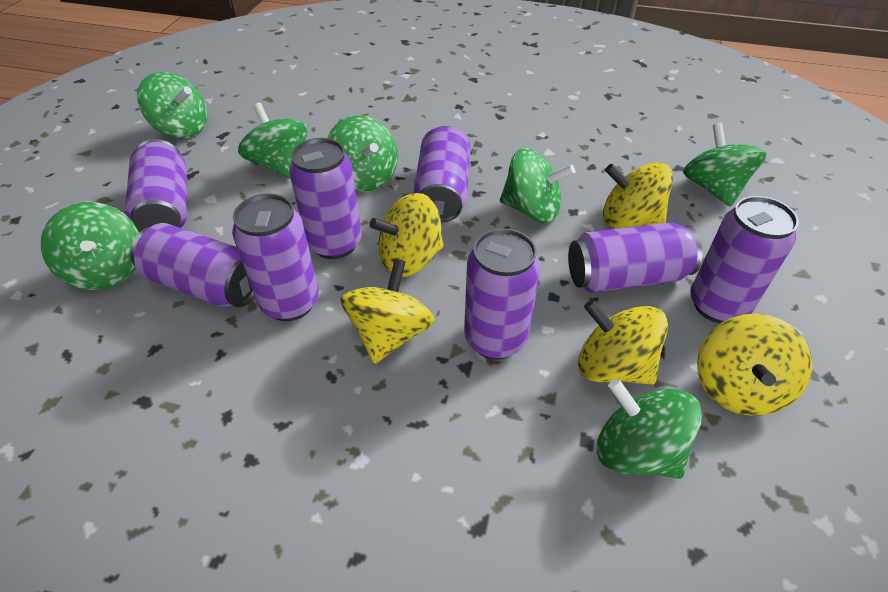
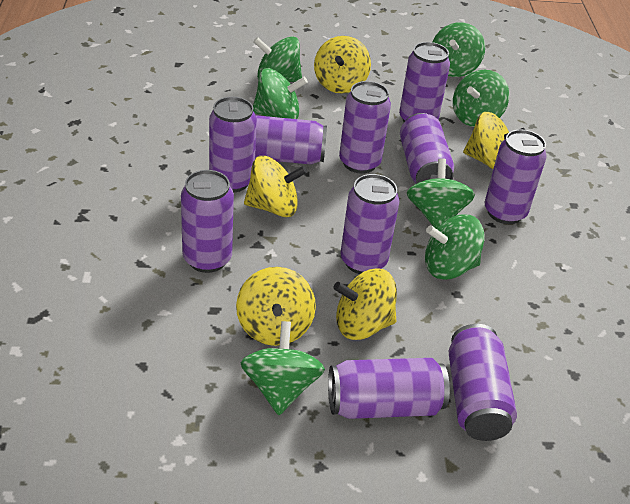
purple can: 8 -> 10

